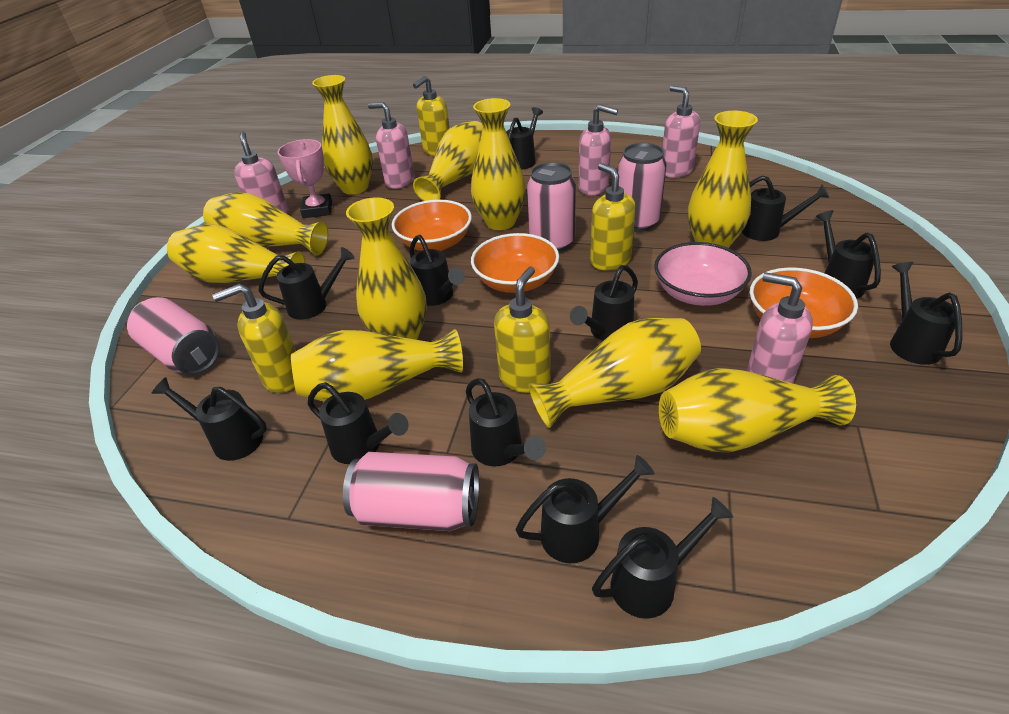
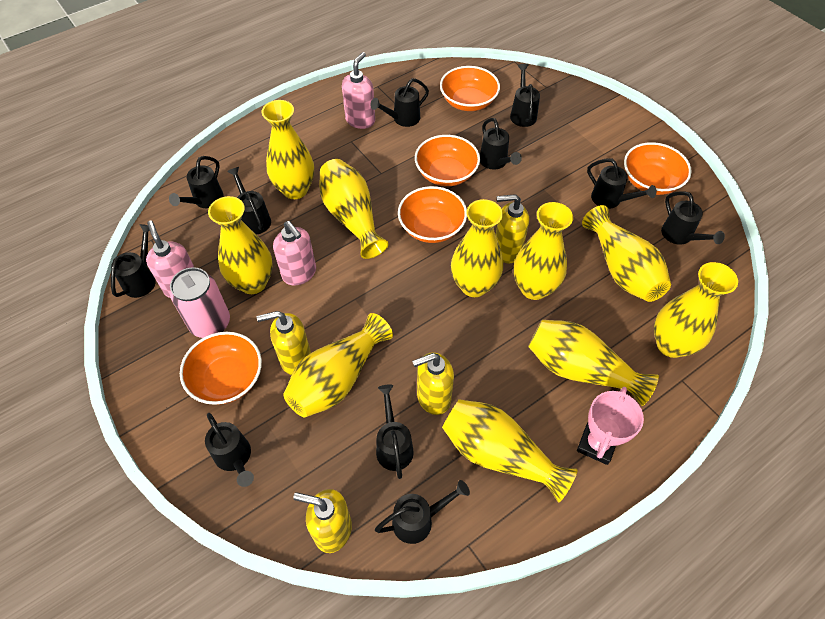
black watering can: 12 -> 11
orange bowl: 3 -> 5
pink bowl: 1 -> 0
pink can: 4 -> 1
pink soap dispenser: 5 -> 3

